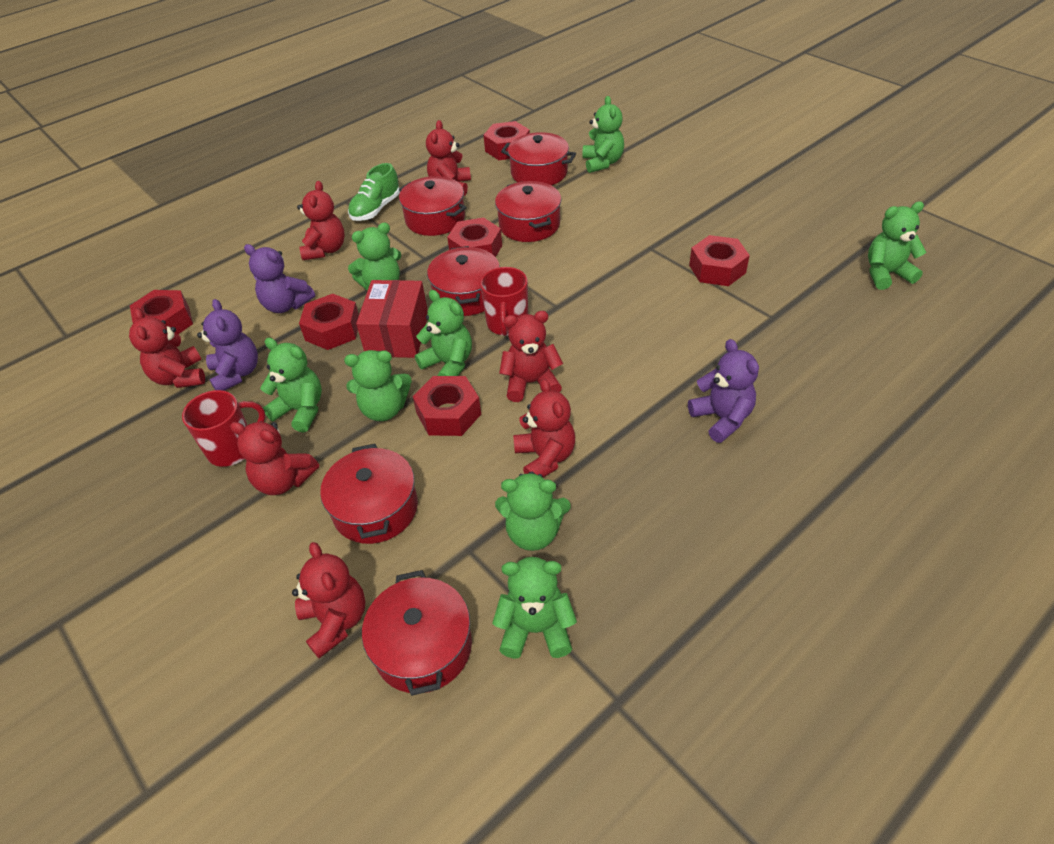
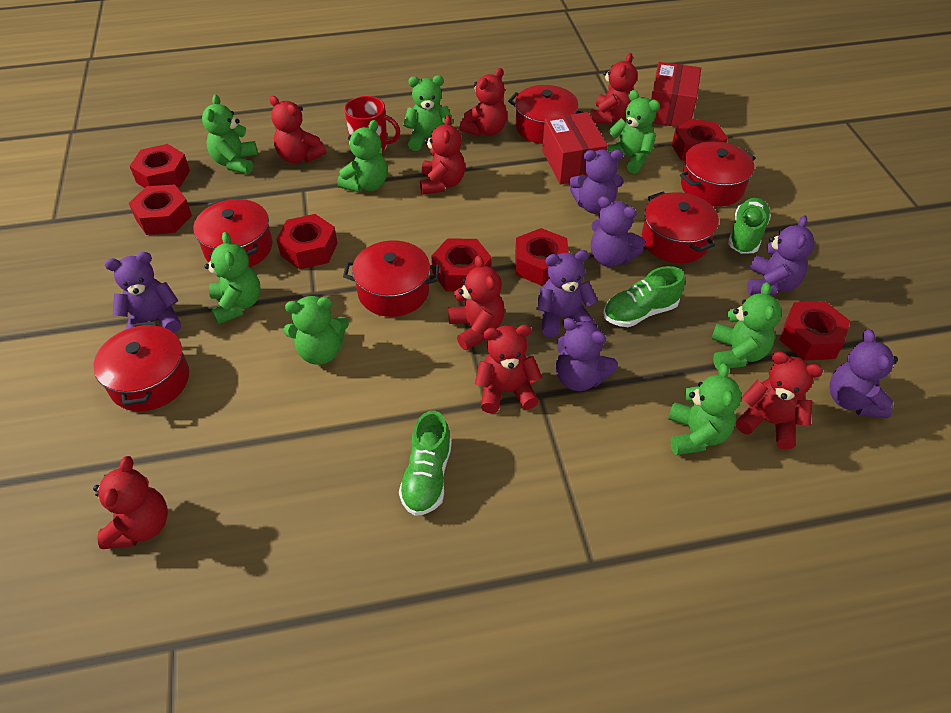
green shoe: 1 -> 3
purple teddy bear: 3 -> 7
red box: 1 -> 2
red mug: 2 -> 1
red nut: 6 -> 7
red teddy bear: 7 -> 8

